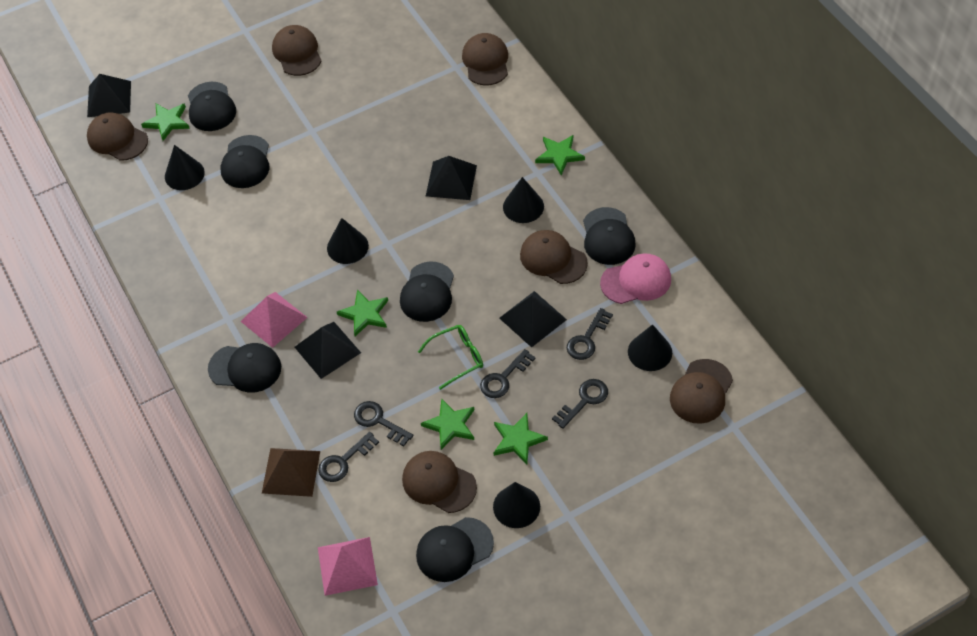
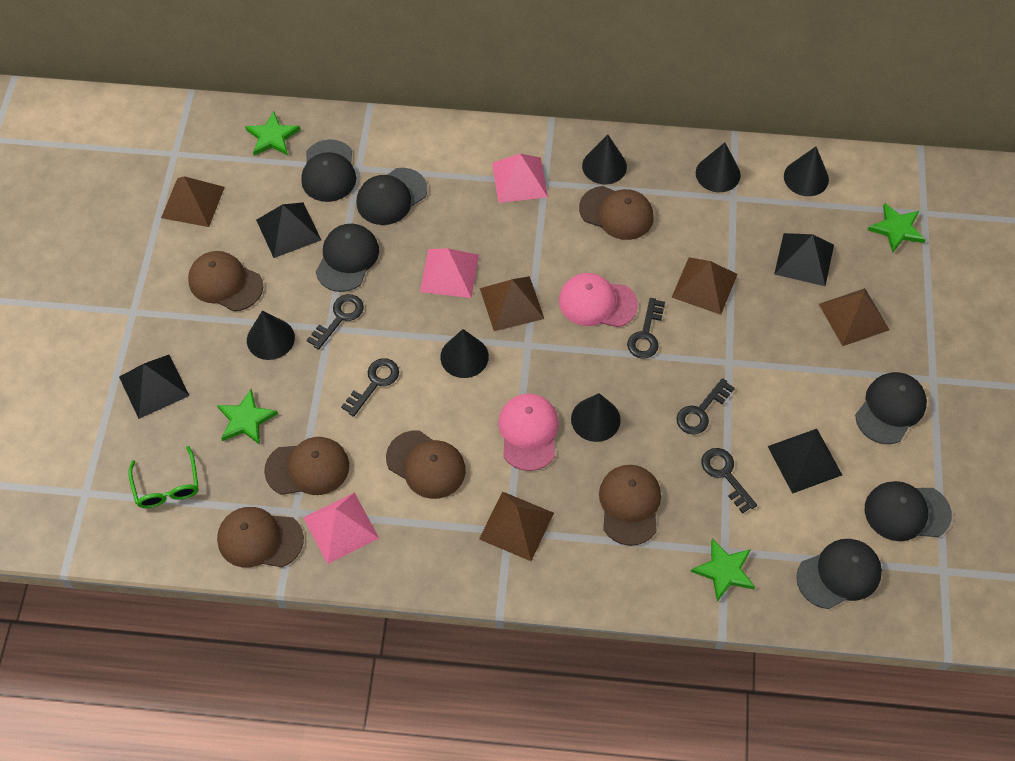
black cone: 5 -> 6
brown pyramid: 1 -> 5
green star: 5 -> 4
pink cap: 1 -> 2
pink pyramid: 2 -> 3

